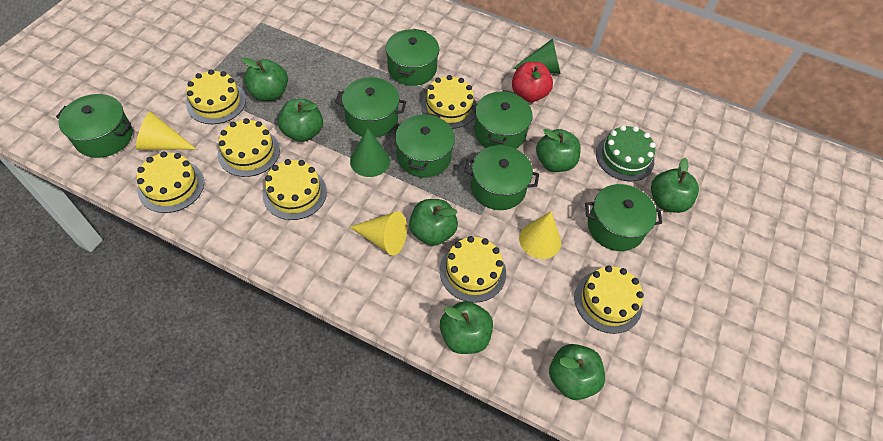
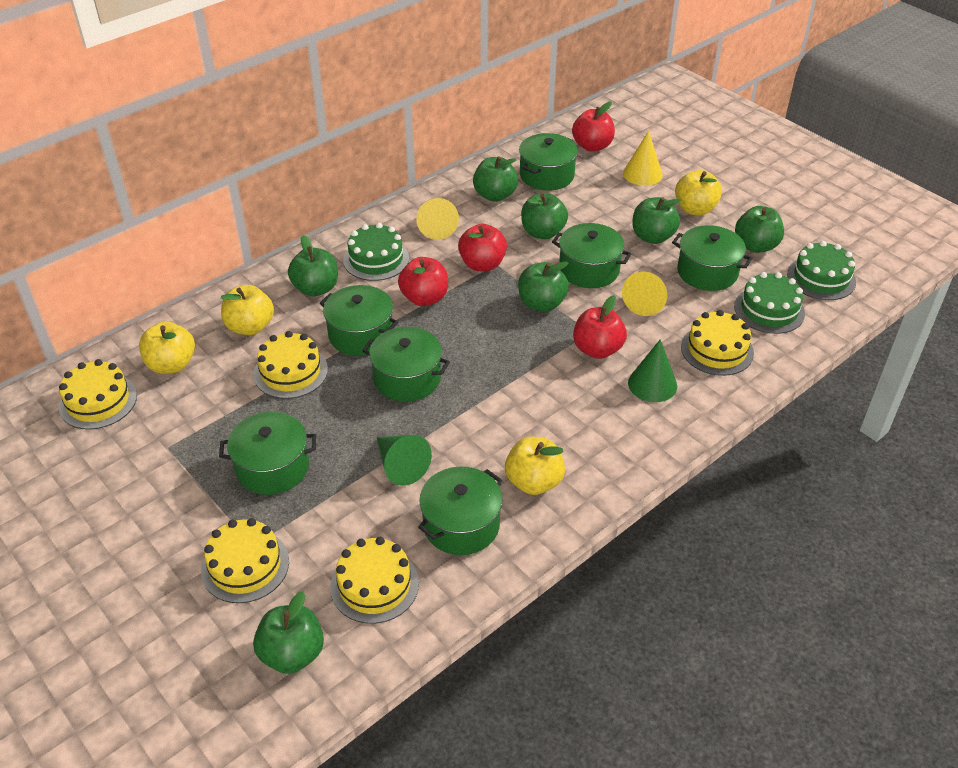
green cake: 1 -> 3
red apple: 1 -> 4
yellow apple: 0 -> 4
yellow cake: 7 -> 5

